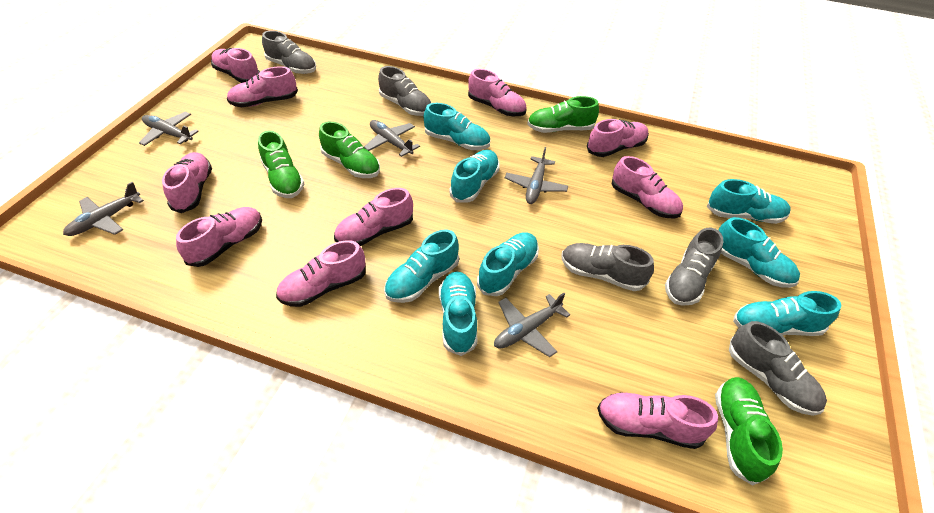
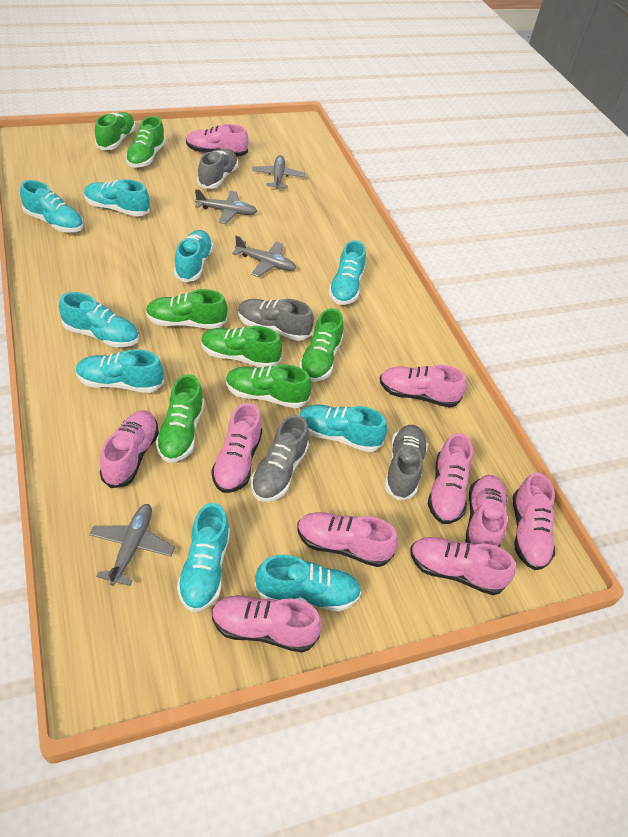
green shoe: 4 -> 7
grey plane: 5 -> 4
grey shoe: 5 -> 4
turquoise shoe: 8 -> 9

